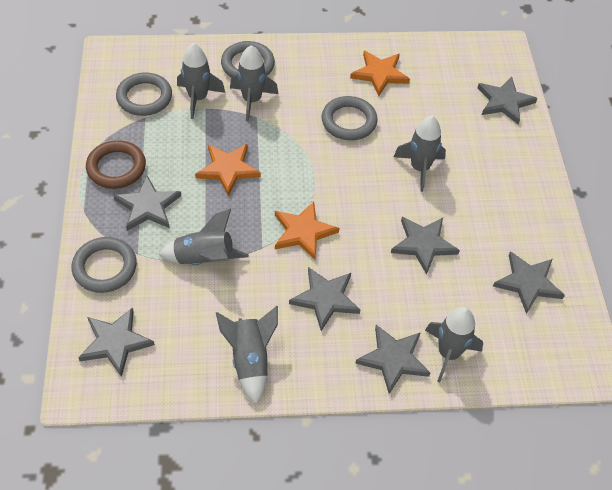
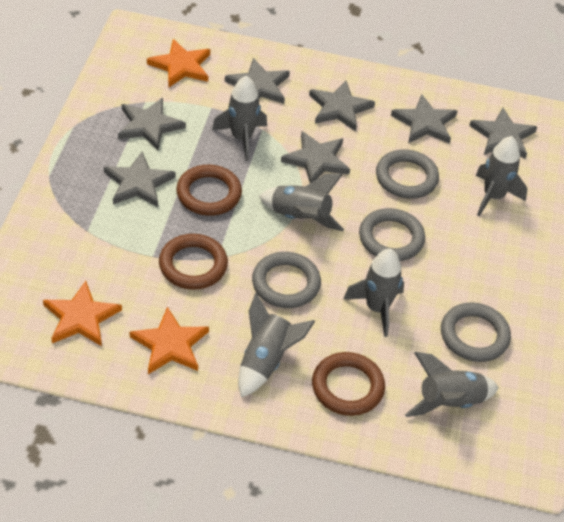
brown ring: 1 -> 3

